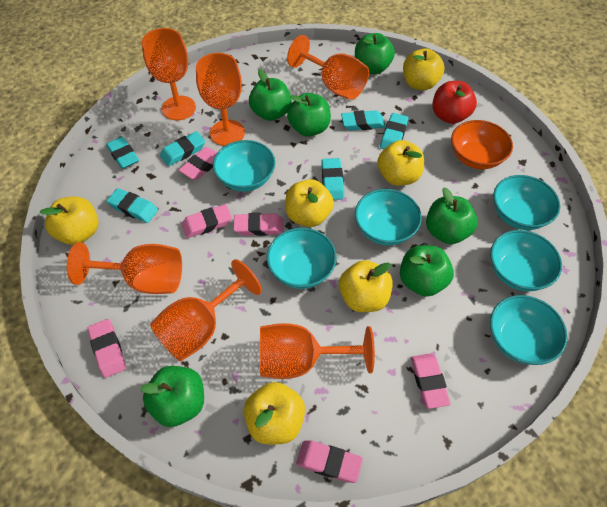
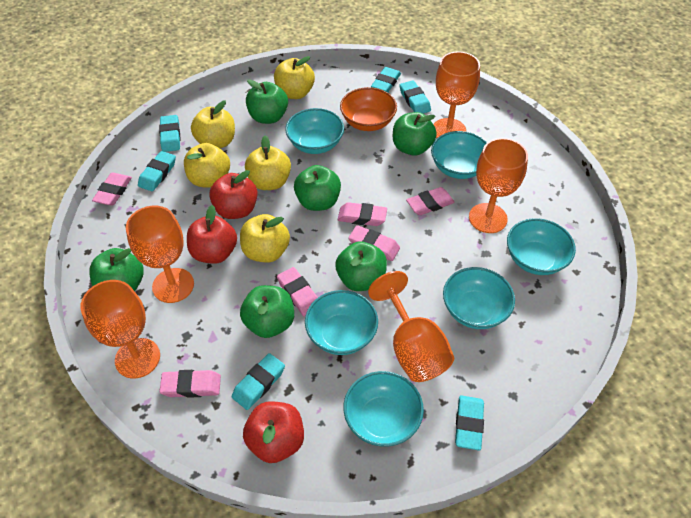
orange goblet: 6 -> 5
red apple: 1 -> 3
yellow apple: 6 -> 5

